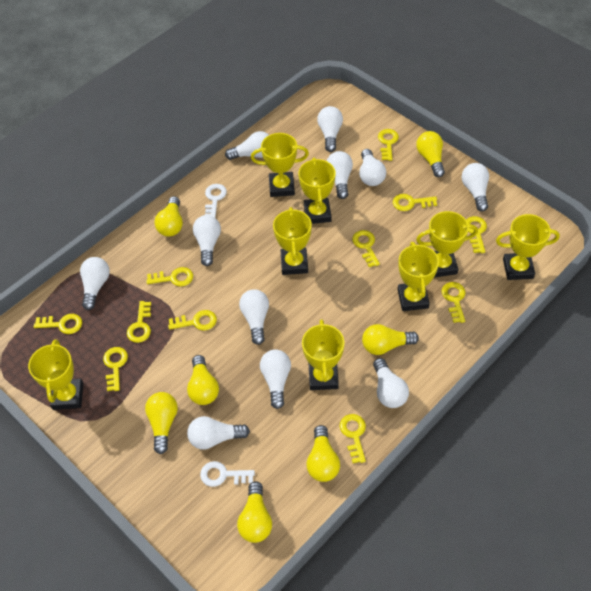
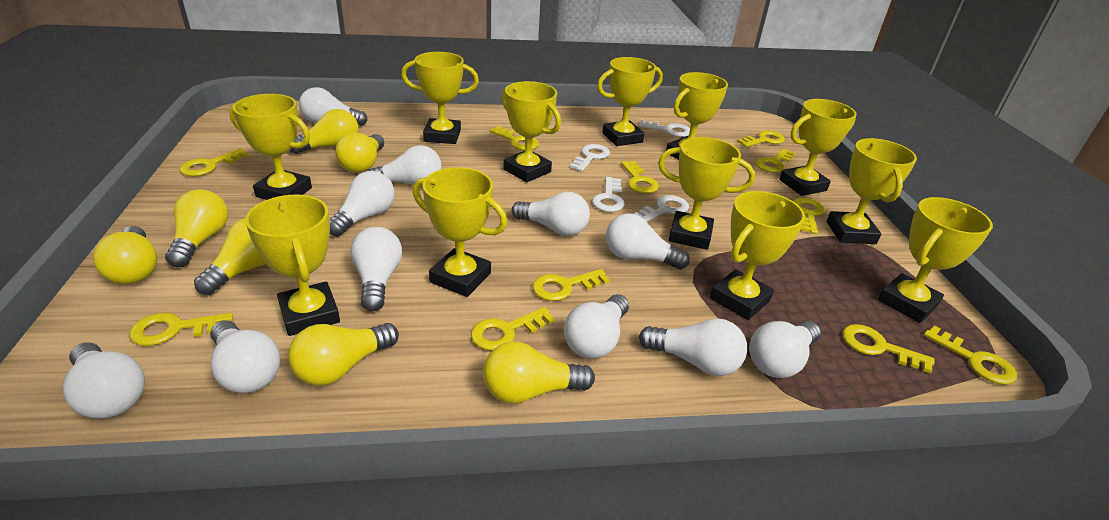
white key: 2 -> 4
yellow trophy: 8 -> 12

